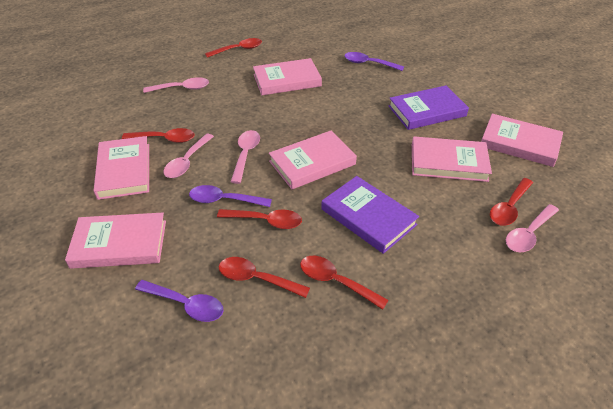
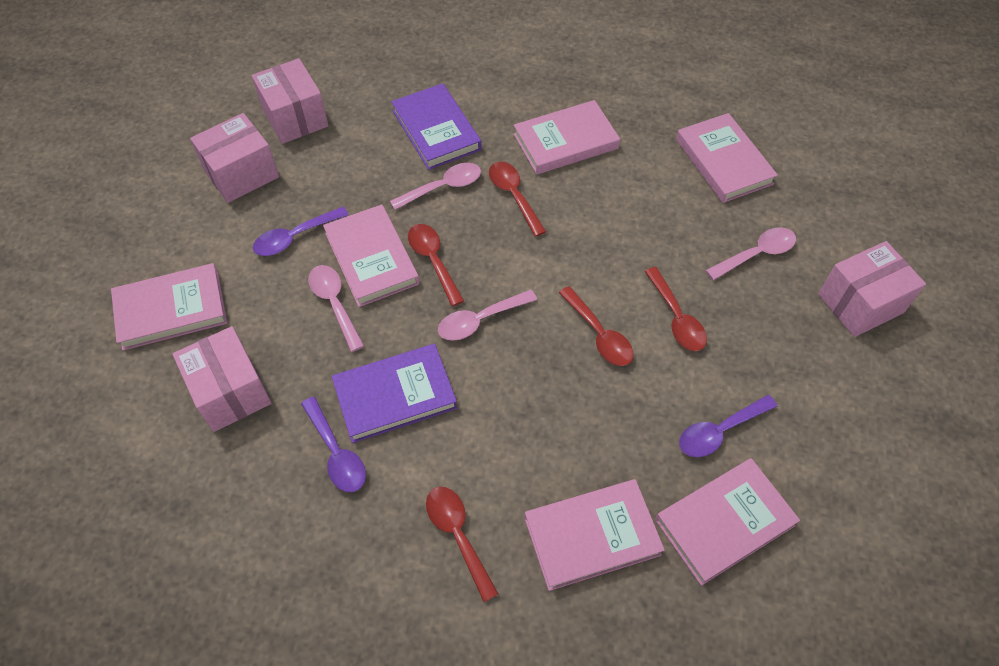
pink box: 0 -> 4
red spoon: 6 -> 5

